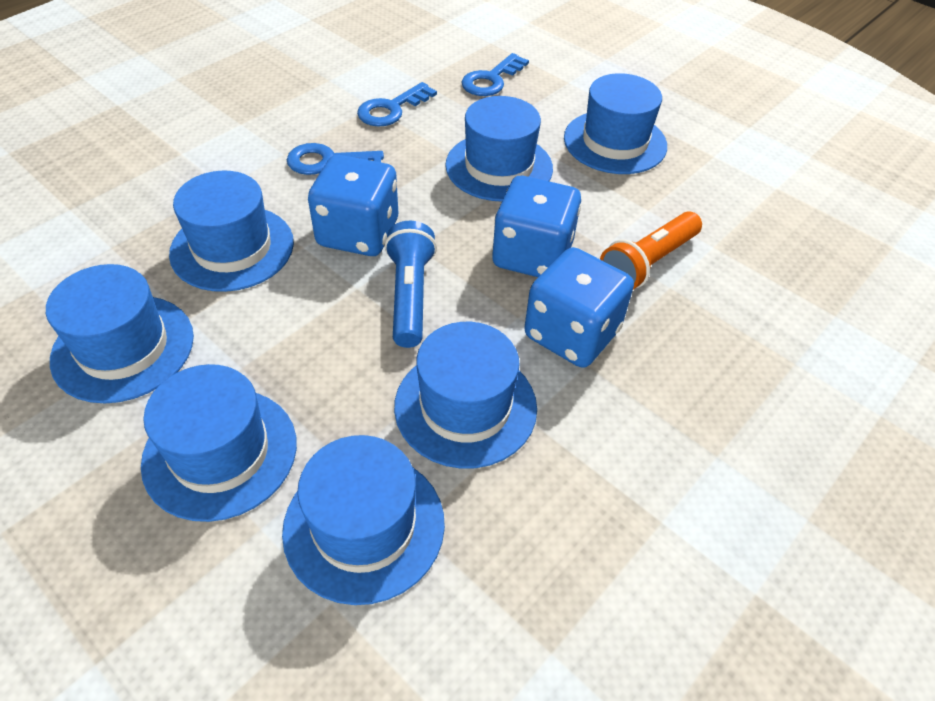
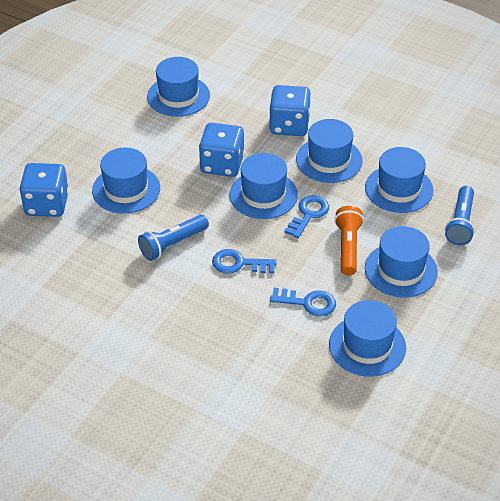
blue flashlight: 1 -> 2

